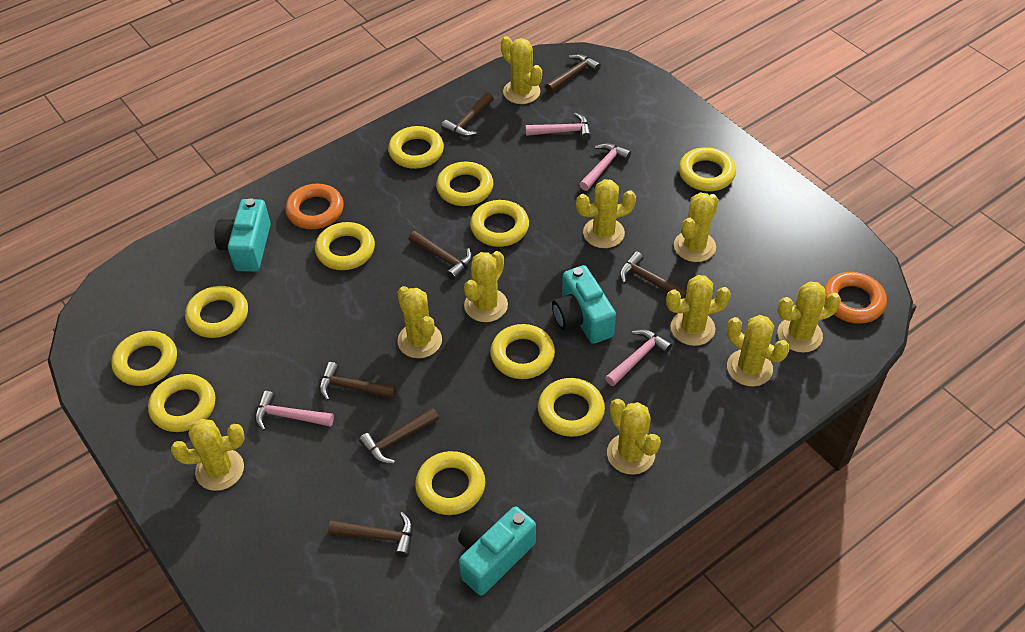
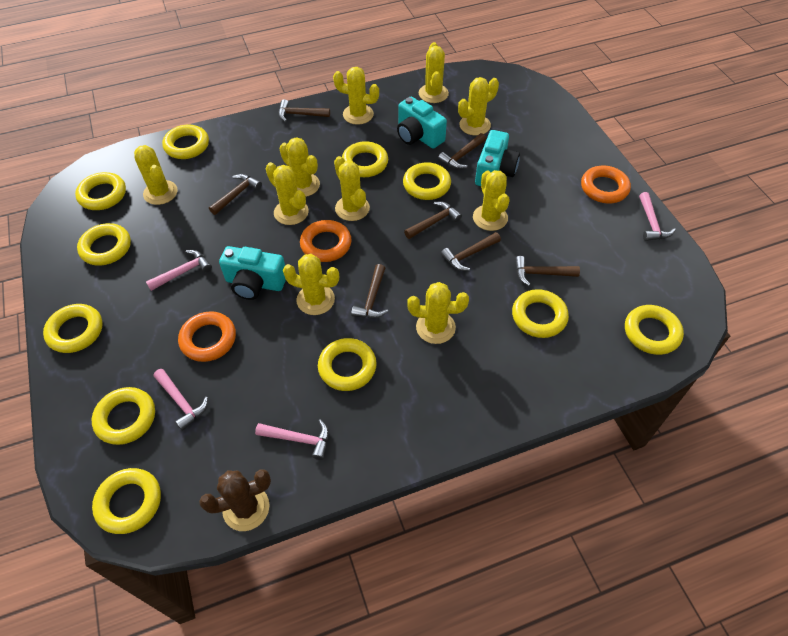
brown cactus: 0 -> 1
orange ring: 2 -> 3

